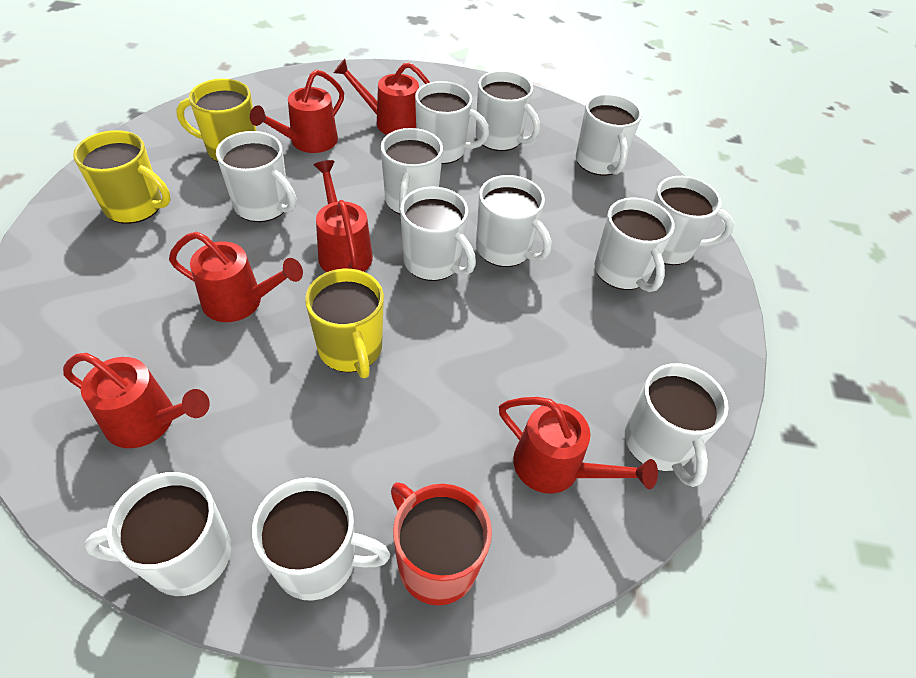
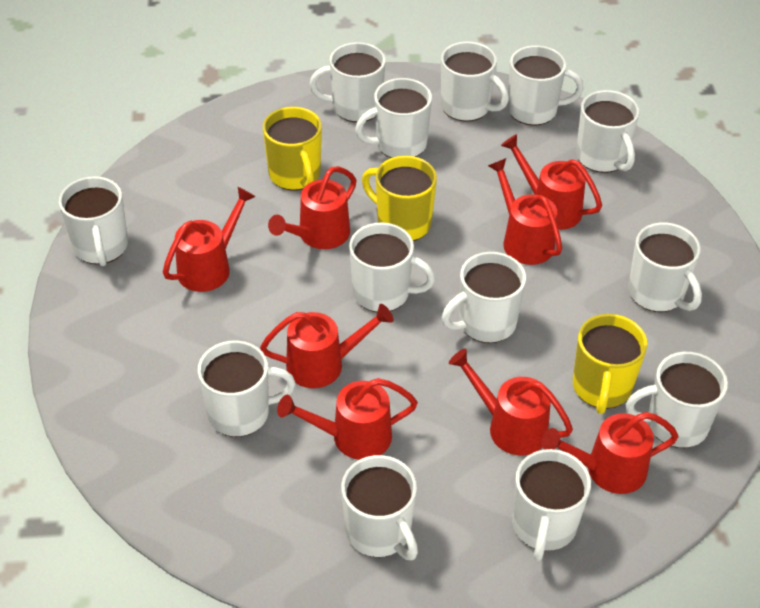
red mug: 1 -> 0
red watering can: 6 -> 8
white mug: 12 -> 13

